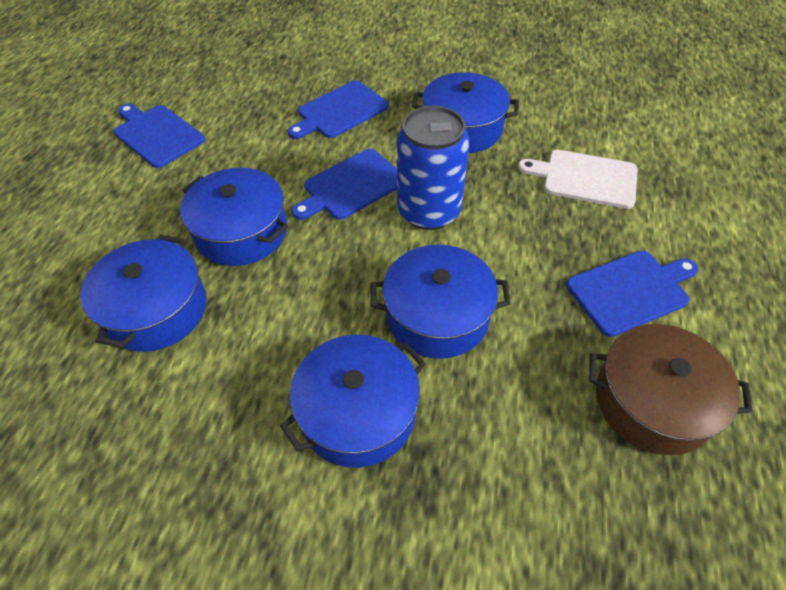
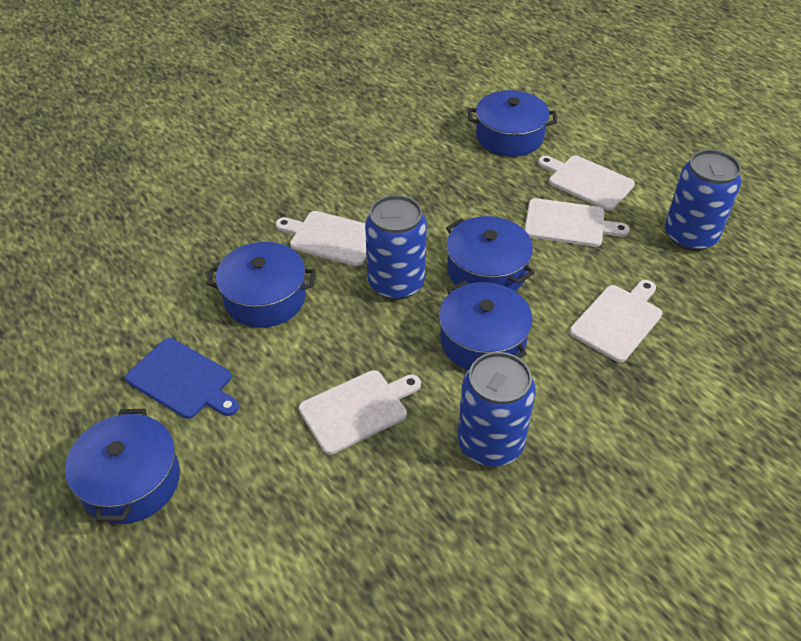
blue can: 1 -> 3
blue cutting board: 4 -> 1
brown pot: 1 -> 0
white cutting board: 1 -> 5

